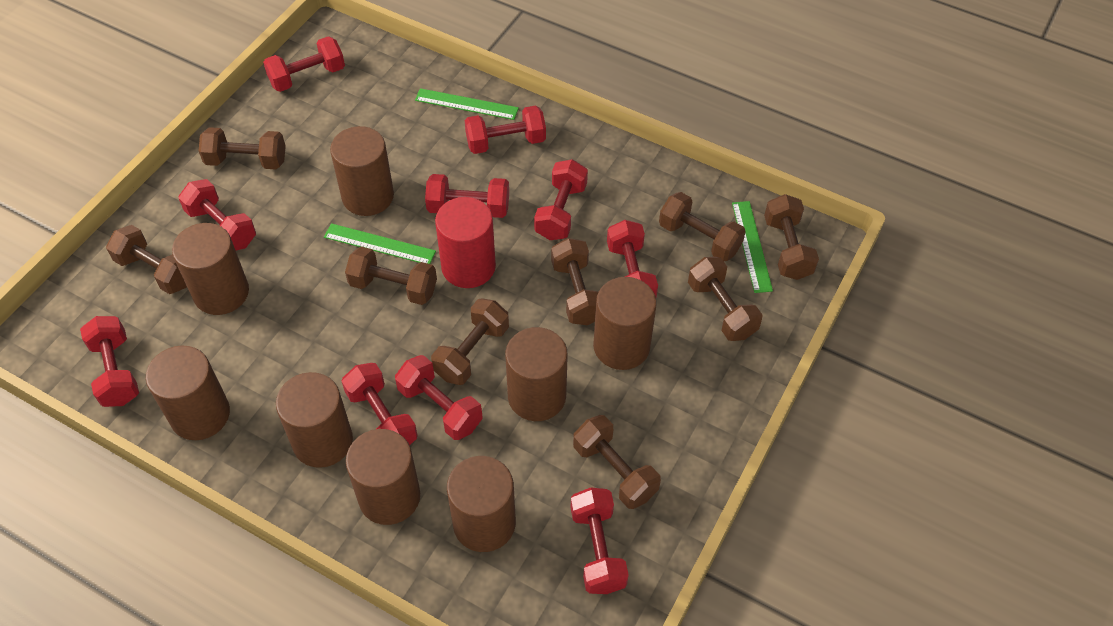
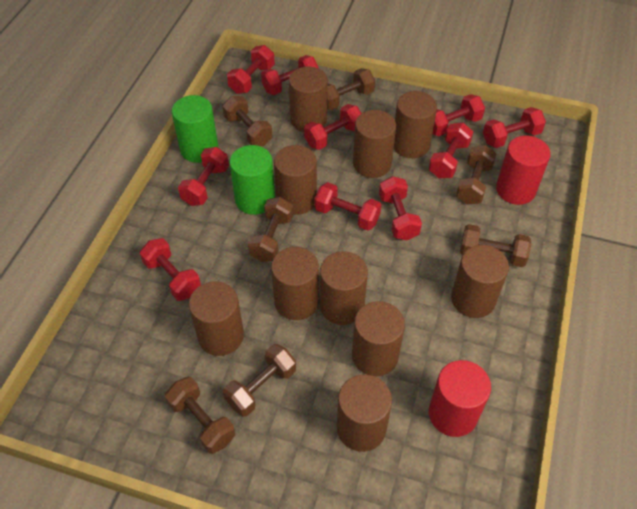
brown cylinder: 8 -> 10
brown dumbbell: 9 -> 7
green cylinder: 0 -> 2
green ruler: 3 -> 0
red cylinder: 1 -> 2

